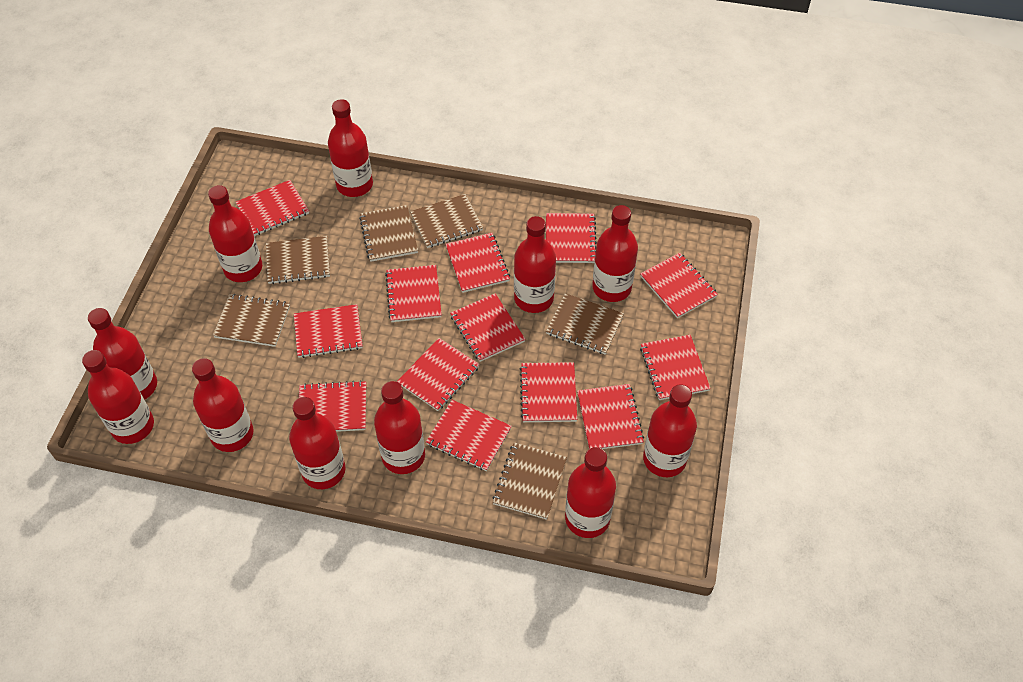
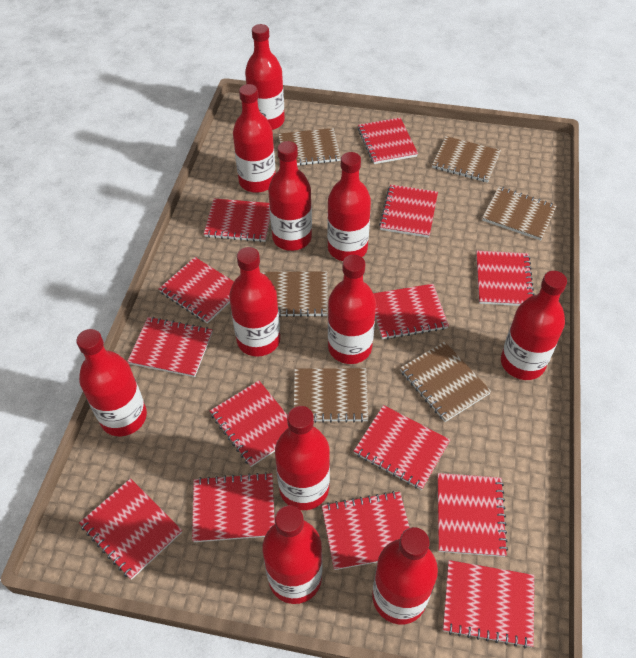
red notebook: 13 -> 14

